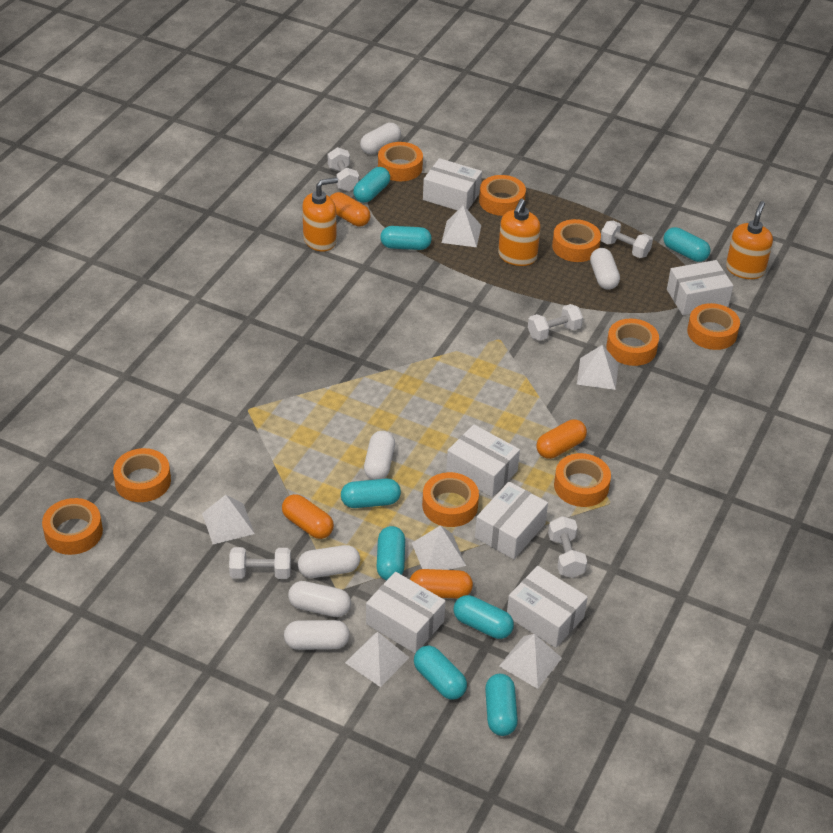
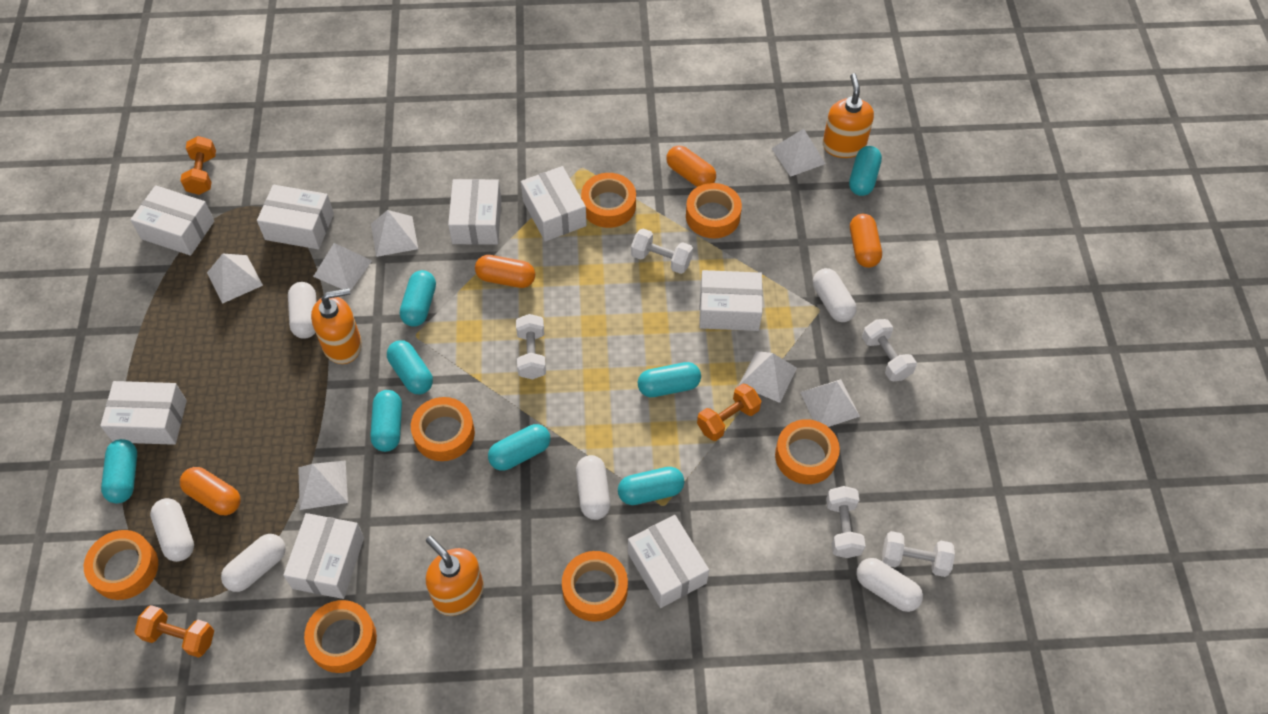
orange dumbbell: 0 -> 3
orange tape: 9 -> 7
white box: 6 -> 8
white pyramid: 6 -> 7

